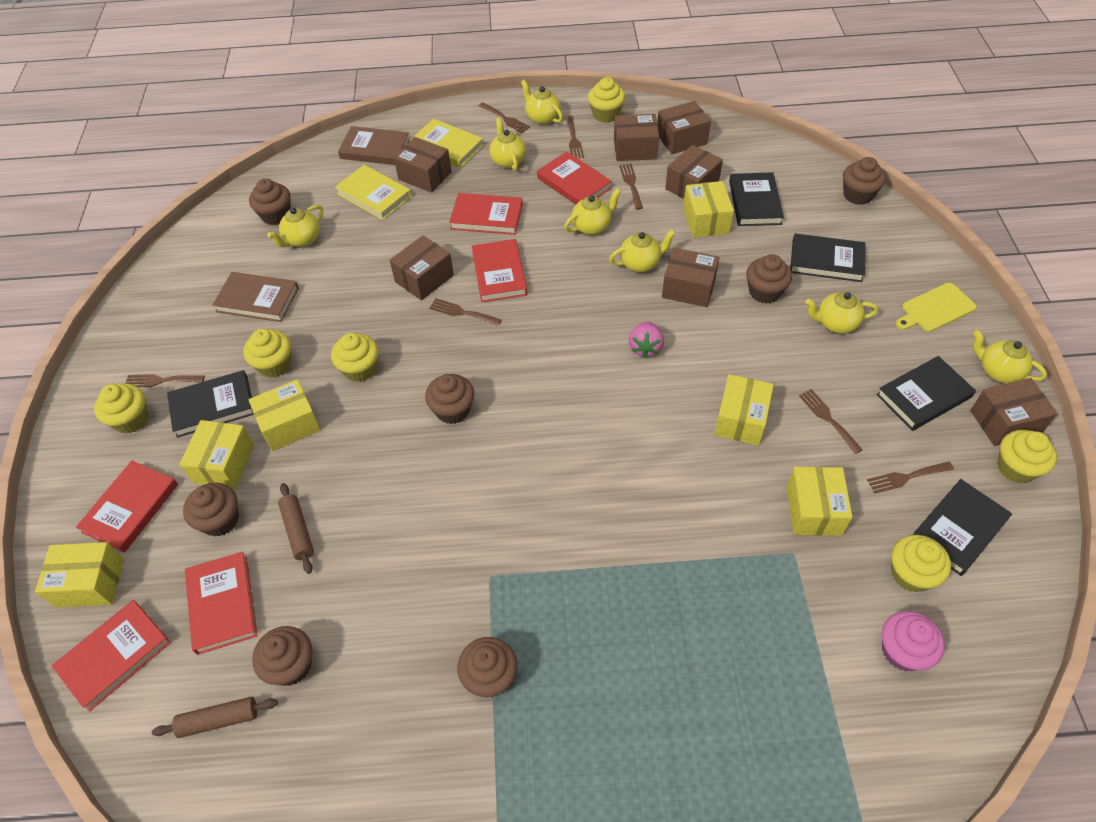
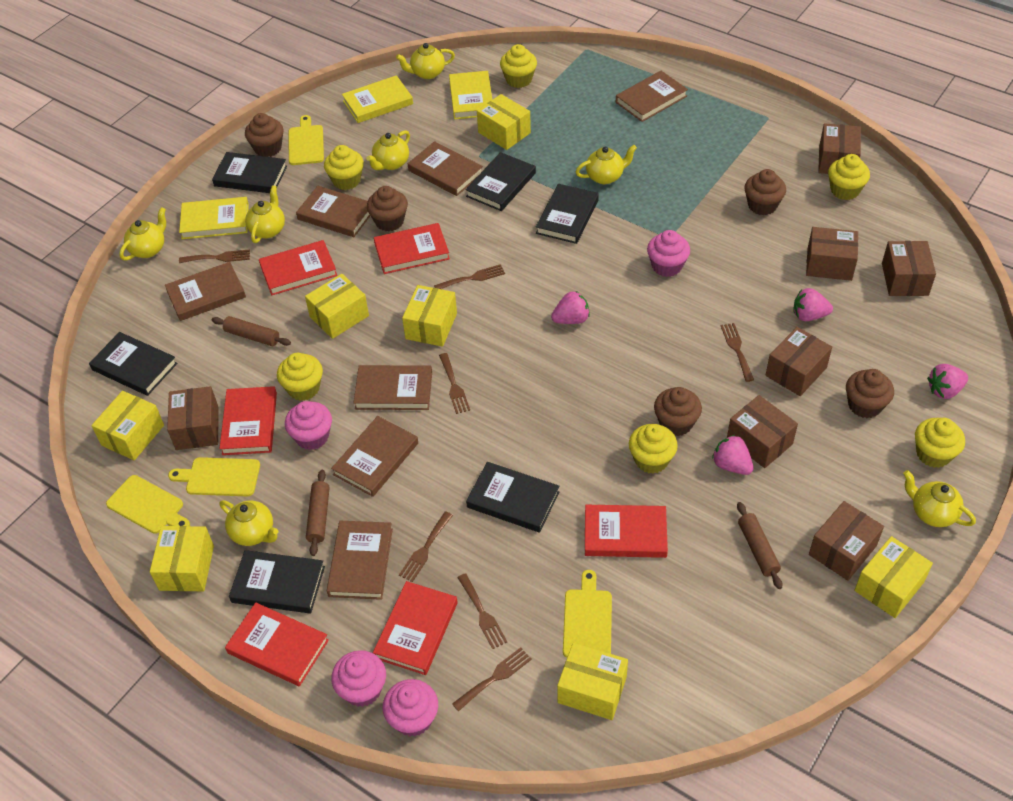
black book: 5 -> 6
brown book: 2 -> 7
brown cupcake: 7 -> 5
brown rolling pin: 2 -> 3
pink cupcake: 1 -> 4
pink strawberry: 1 -> 4
yellow book: 2 -> 3
yellow box: 6 -> 7
yellow cutting board: 1 -> 4

